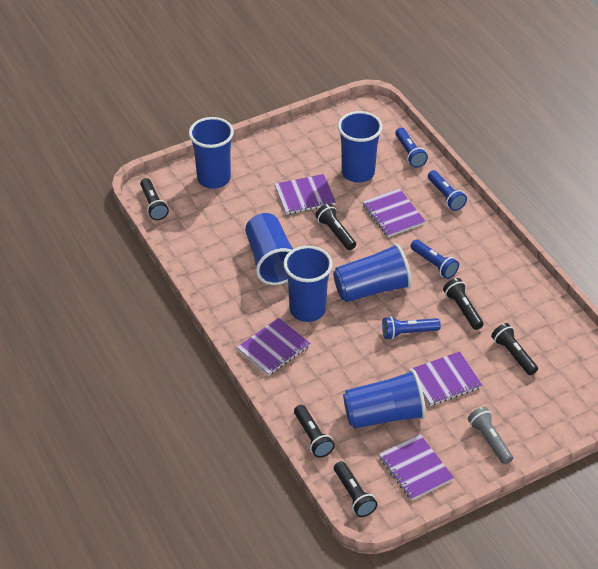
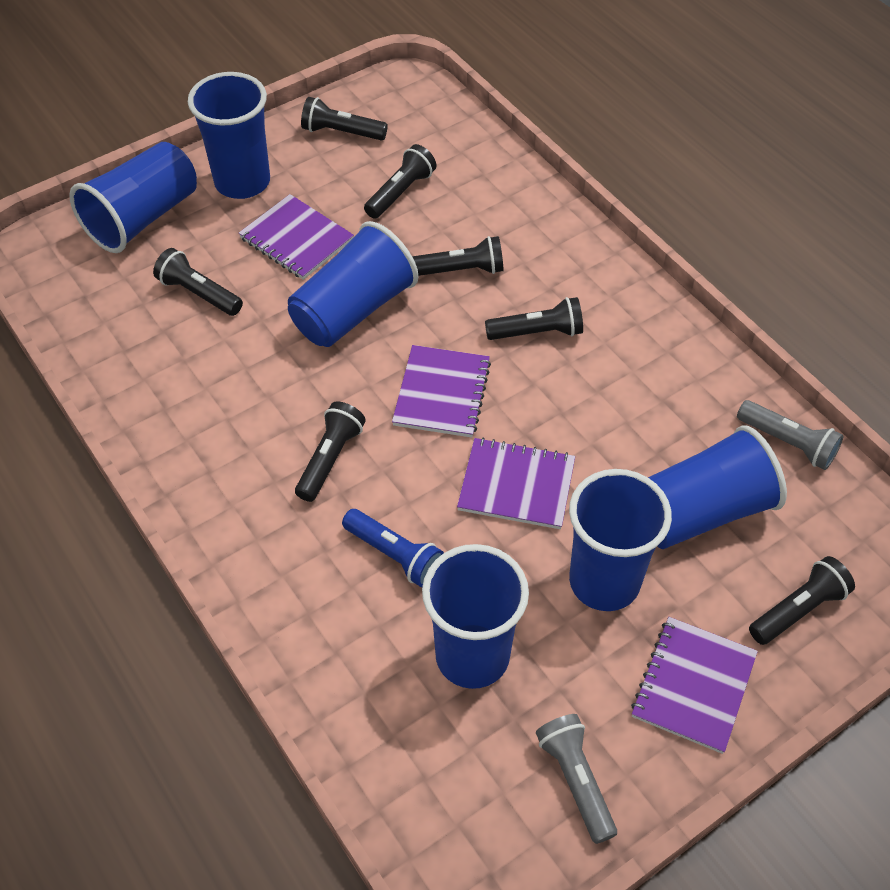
black flashlight: 6 -> 7
blue flashlight: 4 -> 1
grey flashlight: 1 -> 2
purple notebook: 5 -> 4

